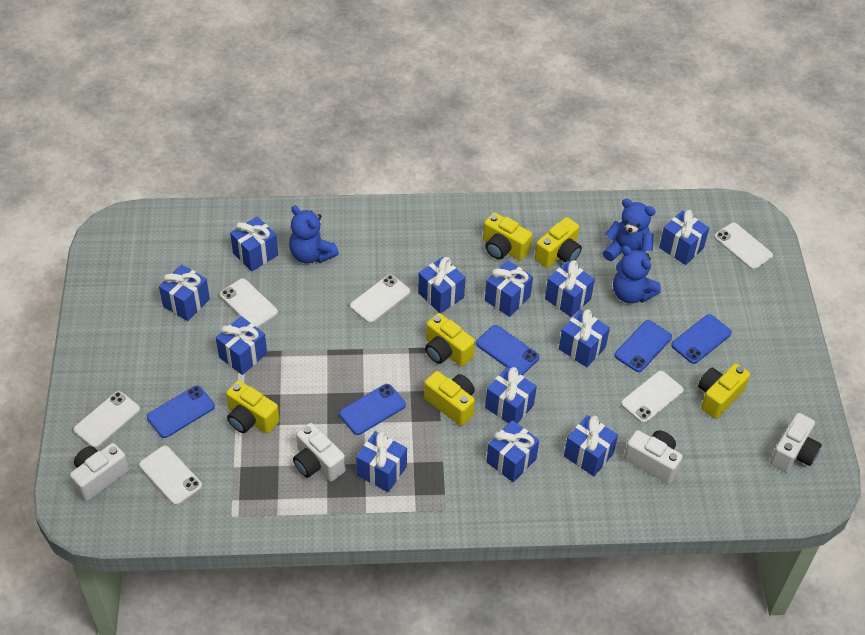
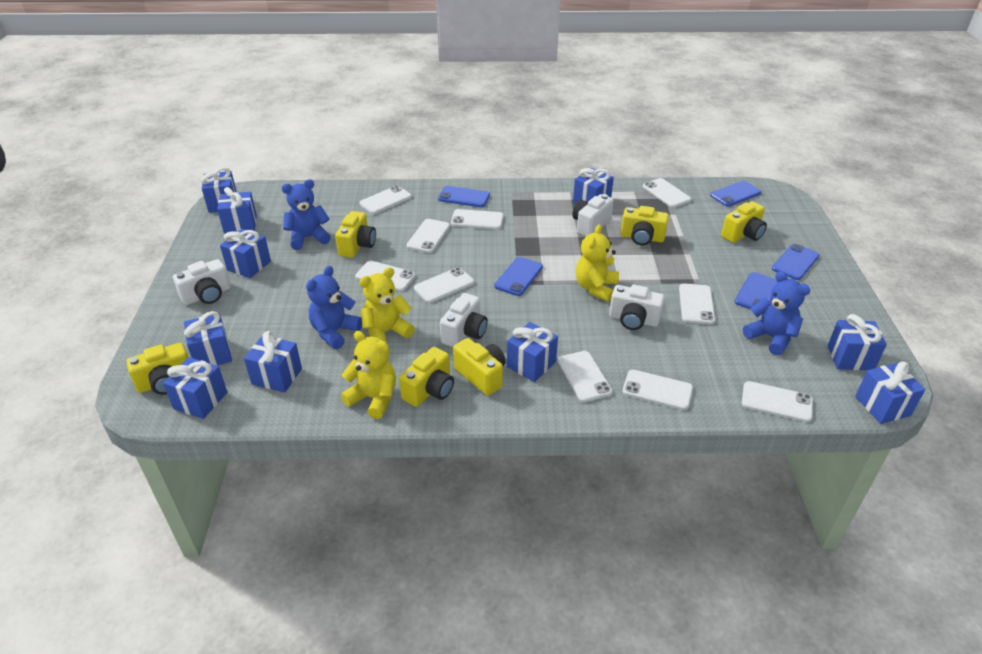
blue gift: 12 -> 10
white phone: 6 -> 10
yellow teddy bear: 0 -> 3

